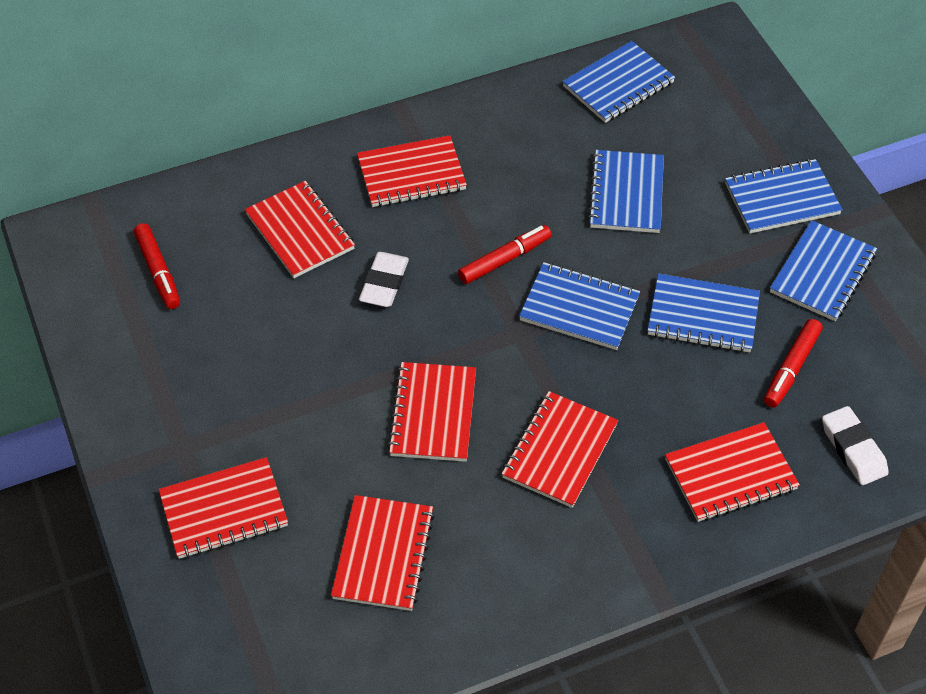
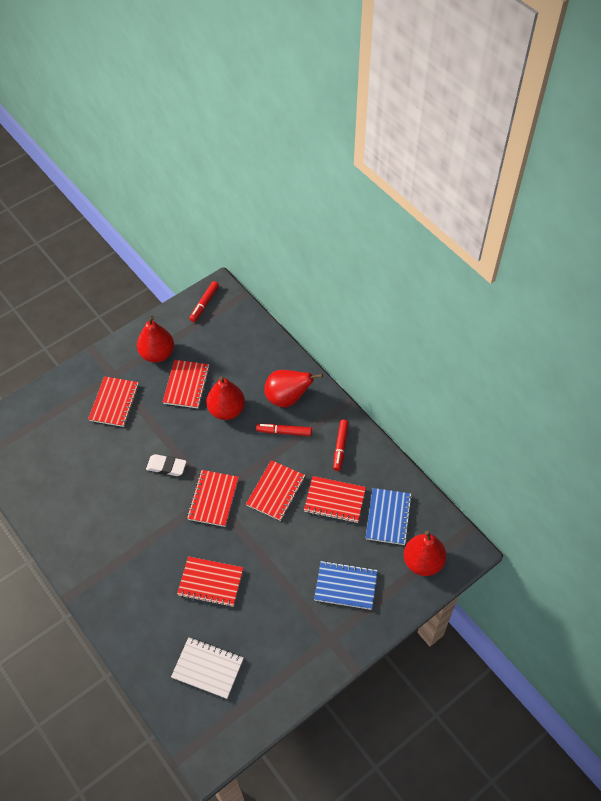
blue notebook: 6 -> 2
red notebook: 7 -> 6
red pear: 0 -> 4
white eraser: 2 -> 1
white notebook: 0 -> 1

